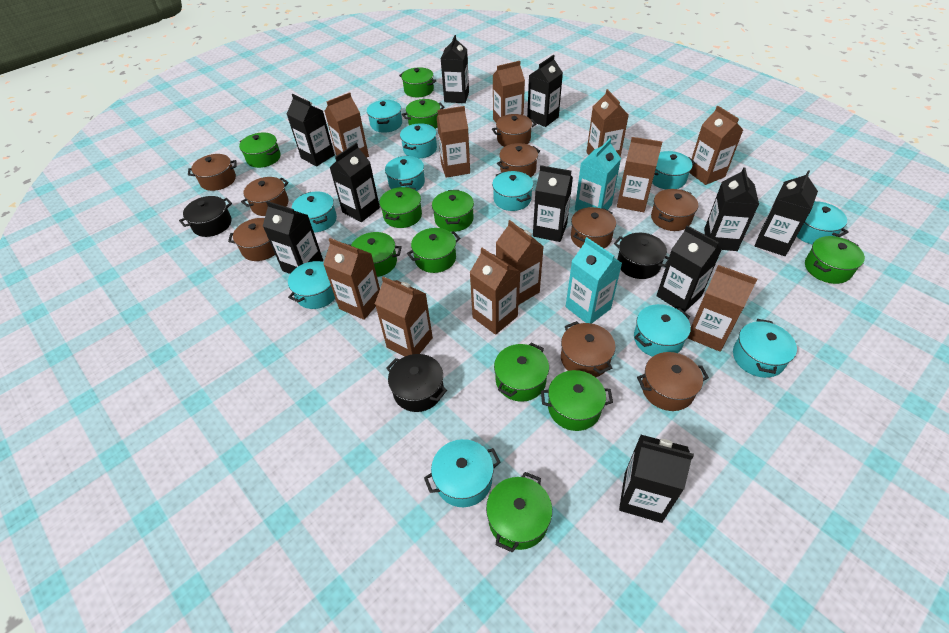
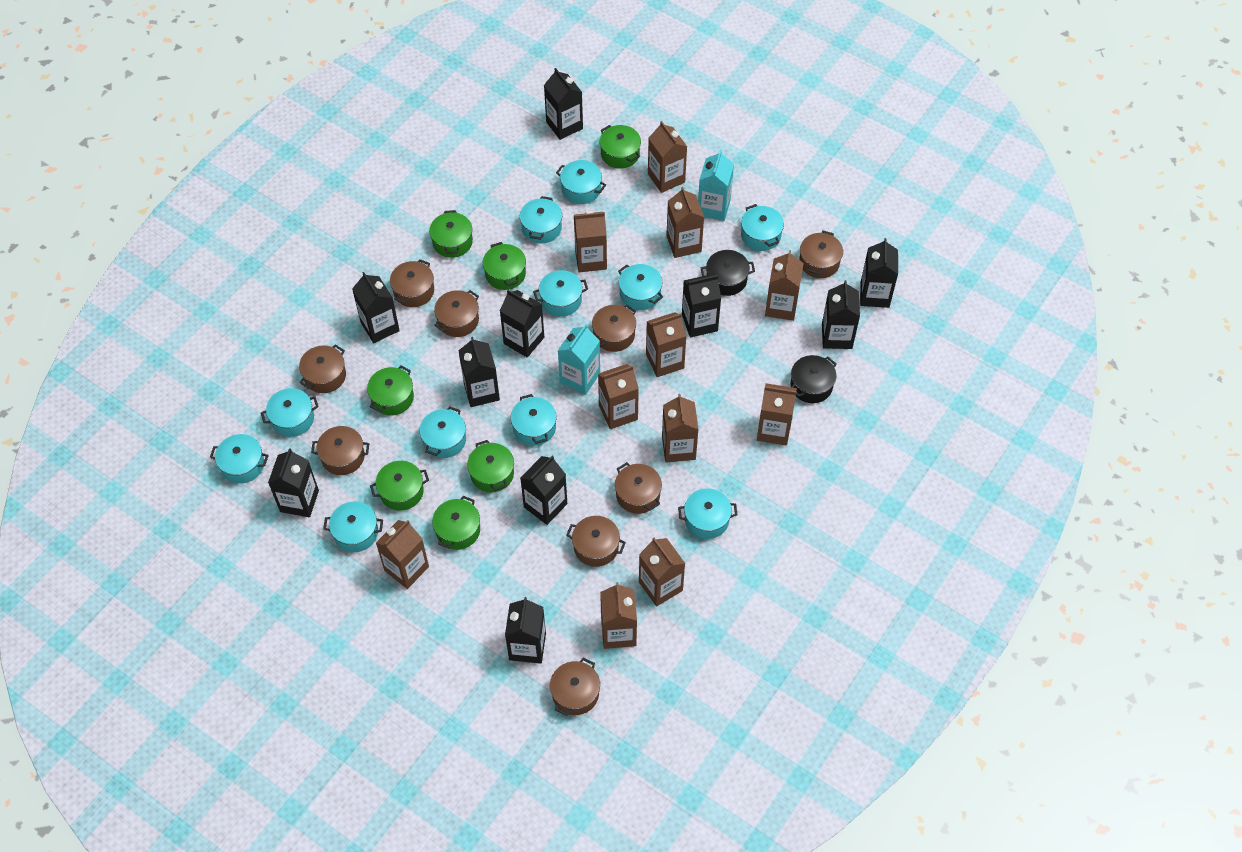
black pot: 3 -> 2
green pot: 11 -> 7

